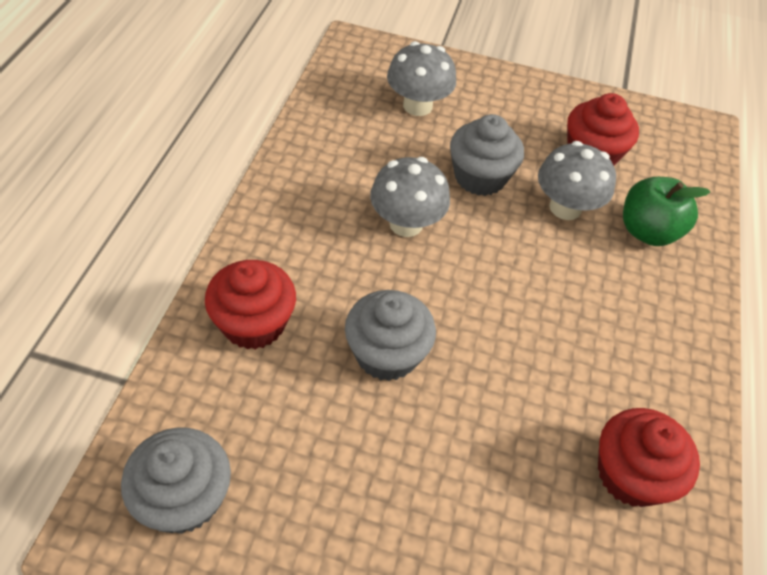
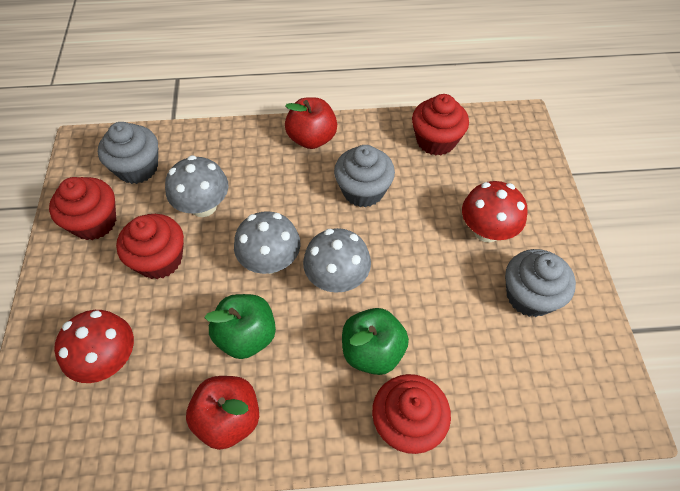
green apple: 1 -> 2
red apple: 0 -> 2
red cupcake: 3 -> 4
red mushroom: 0 -> 2

